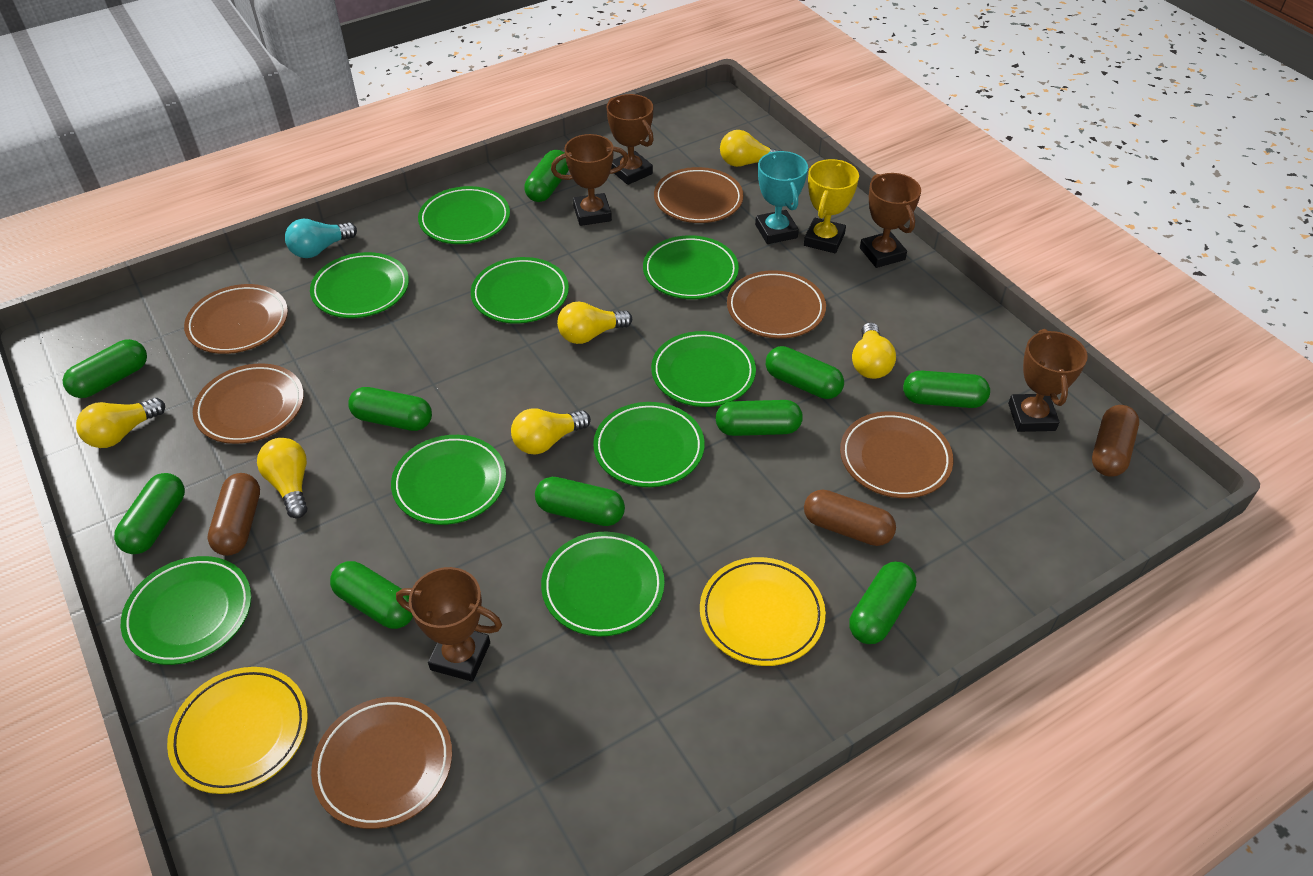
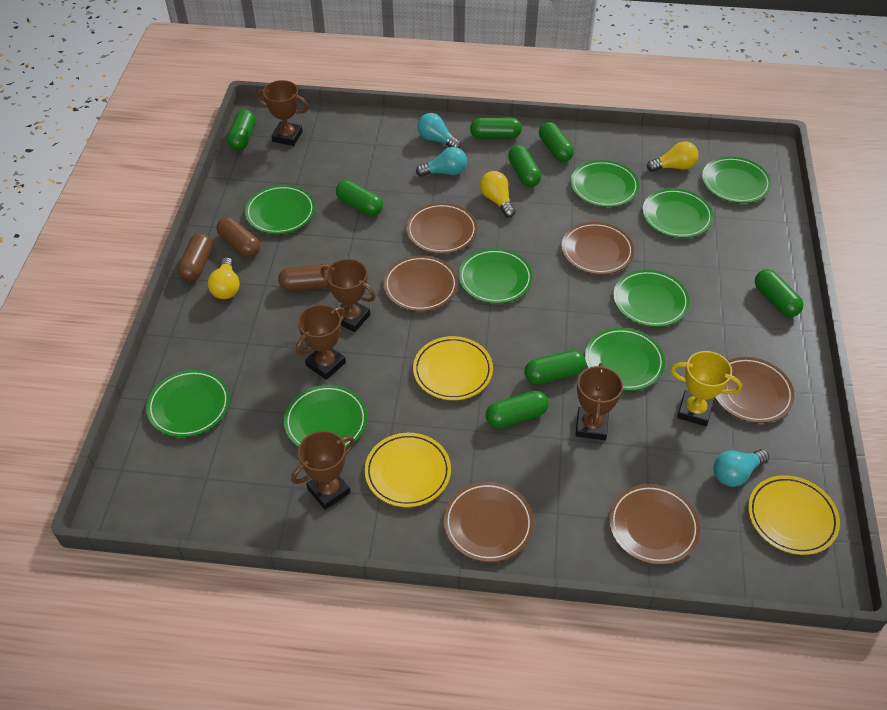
green capsule: 10 -> 8
turquoise light bulb: 1 -> 3
turquoise trophy: 1 -> 0
yellow light bulb: 6 -> 3
yellow plate: 2 -> 3

